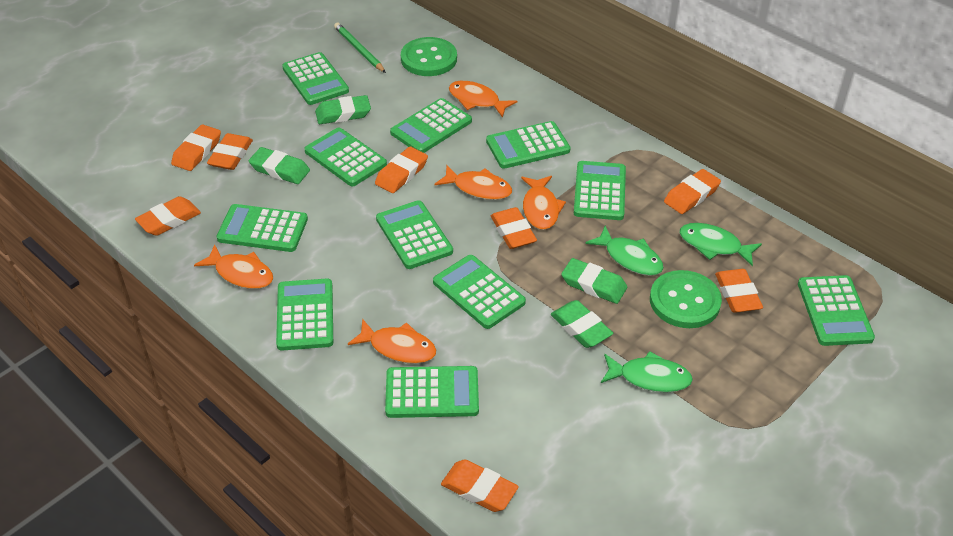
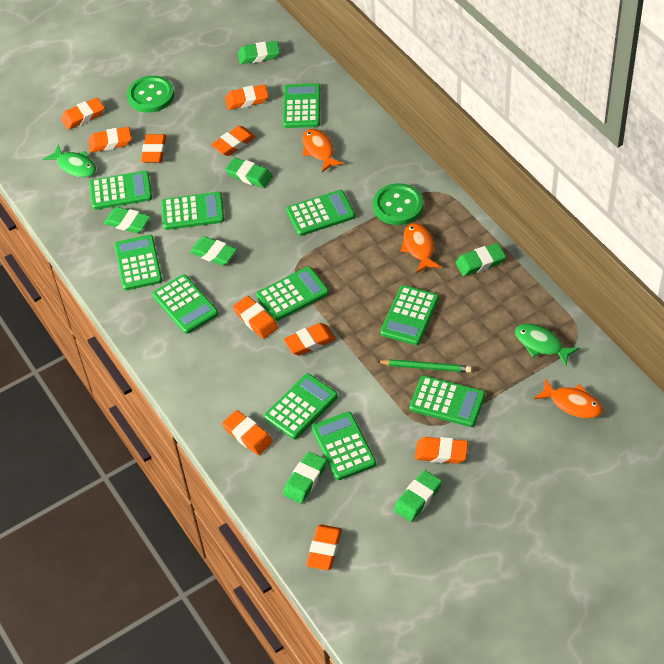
green eraser: 4 -> 7
green fish: 3 -> 2
orange eraser: 8 -> 10
orange fish: 5 -> 3

